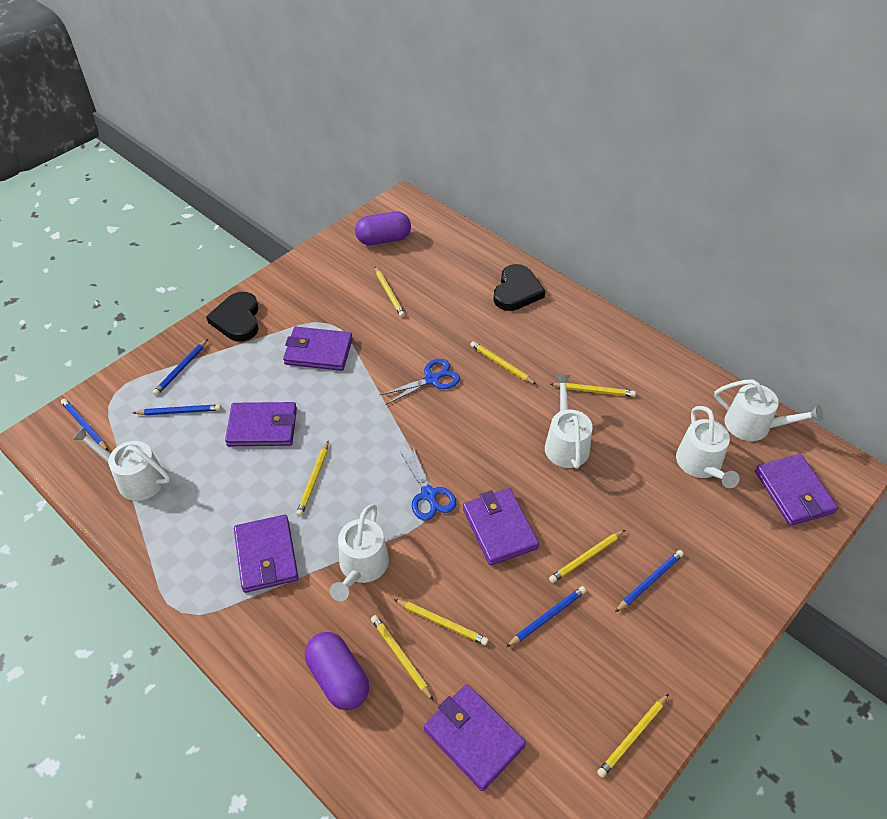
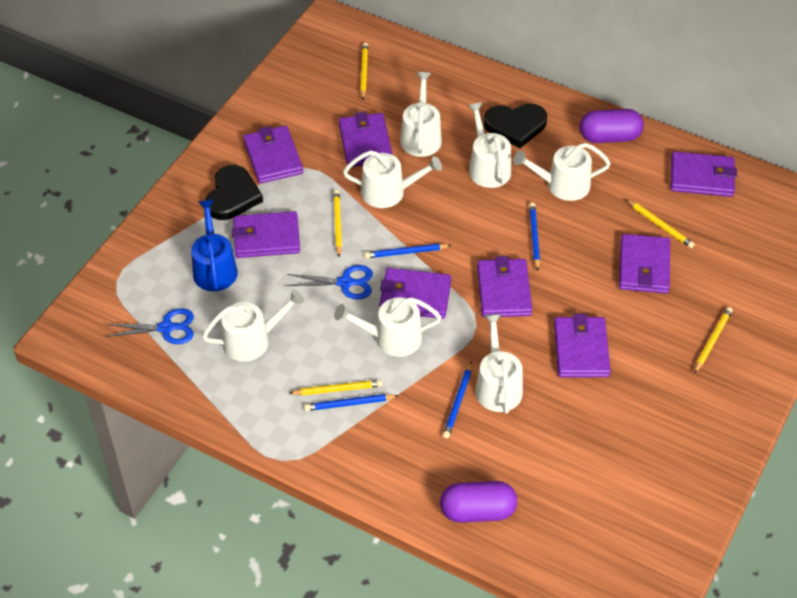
blue pencil: 5 -> 4
blue watering can: 0 -> 1
purple wallet: 6 -> 8
white watering can: 5 -> 7
yellow pencil: 8 -> 5

